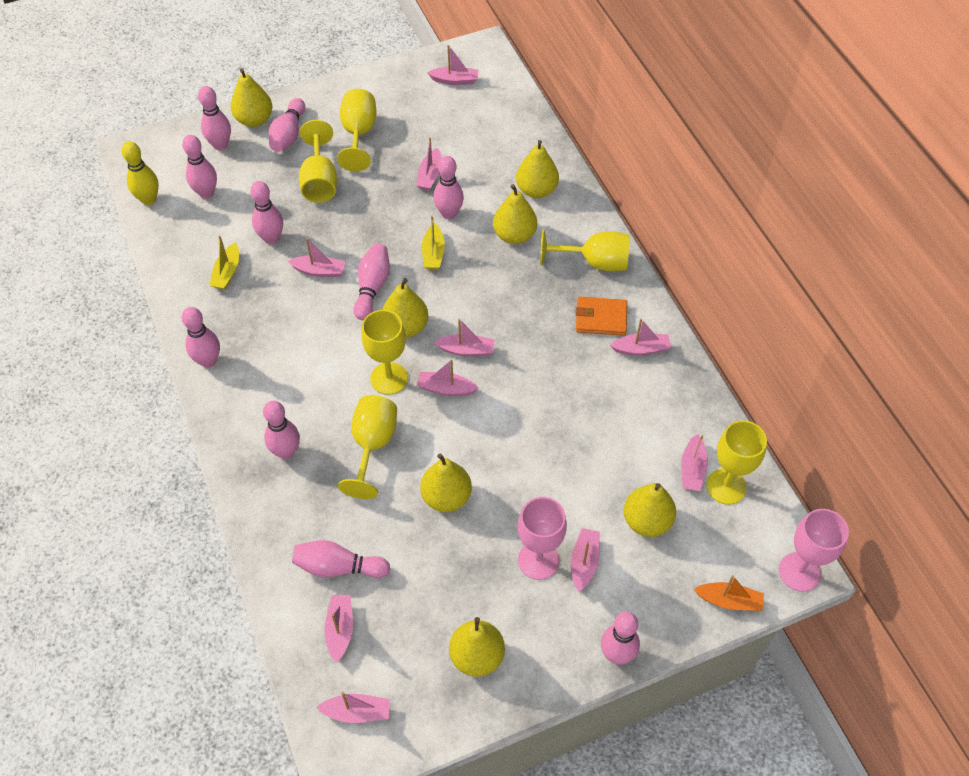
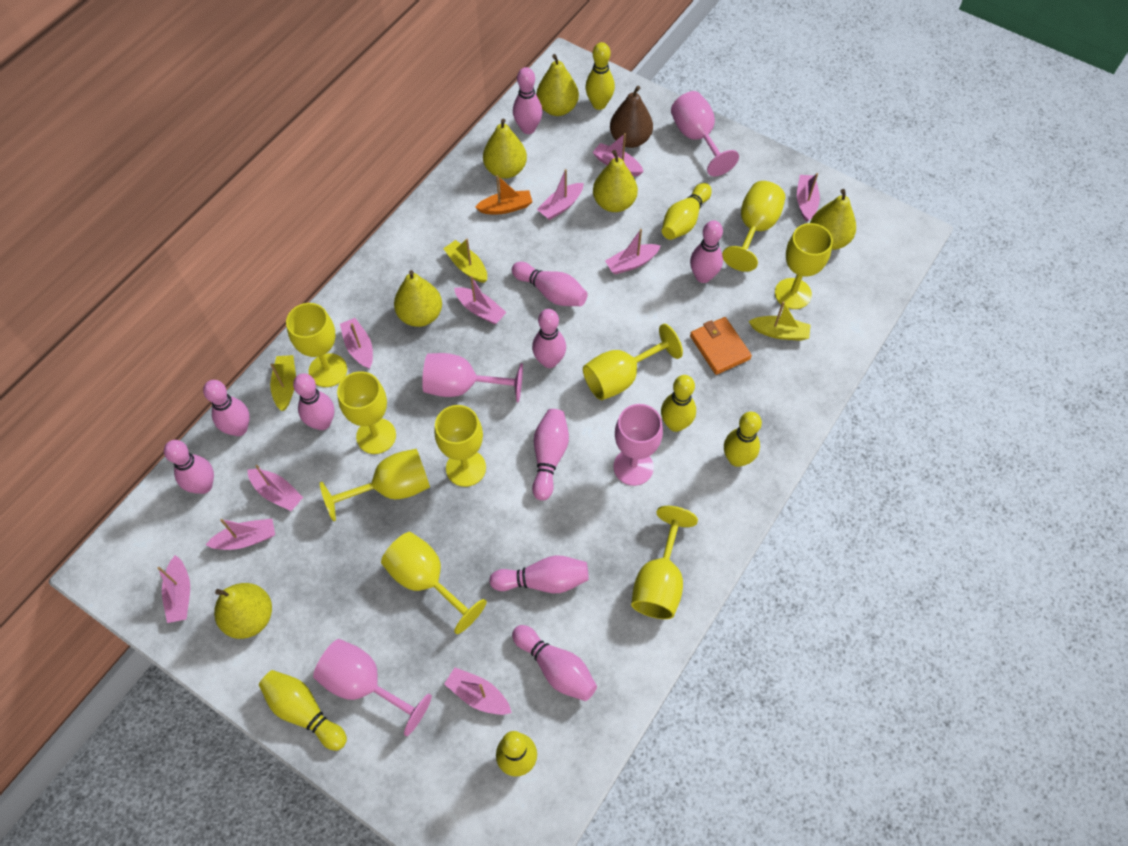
brown pear: 0 -> 1
pink goblet: 2 -> 4
yellow boat: 2 -> 3
yellow bowling pin: 1 -> 6
yellow goblet: 6 -> 9
yellow pear: 7 -> 6

